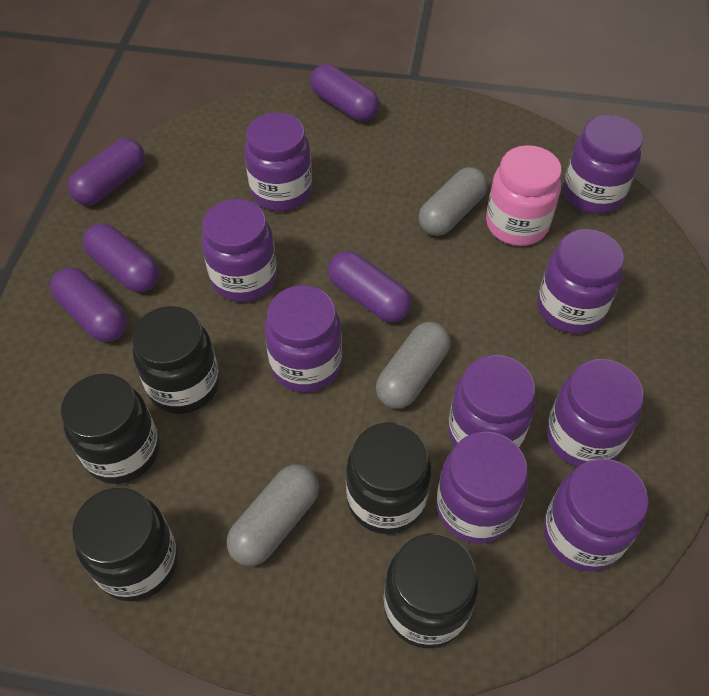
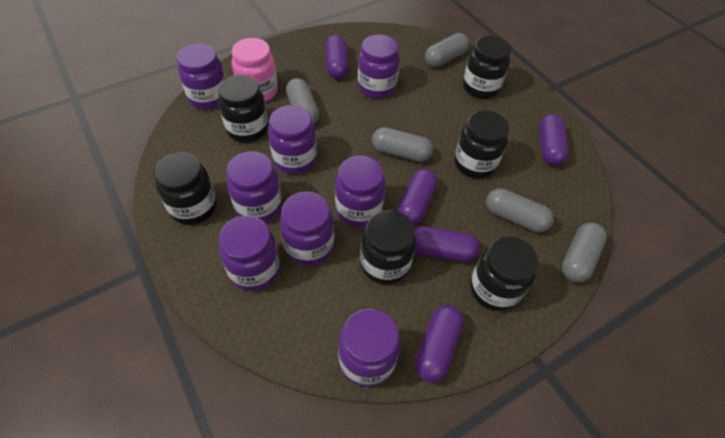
black jar: 5 -> 6
grey capsule: 3 -> 5
purple jar: 9 -> 8

